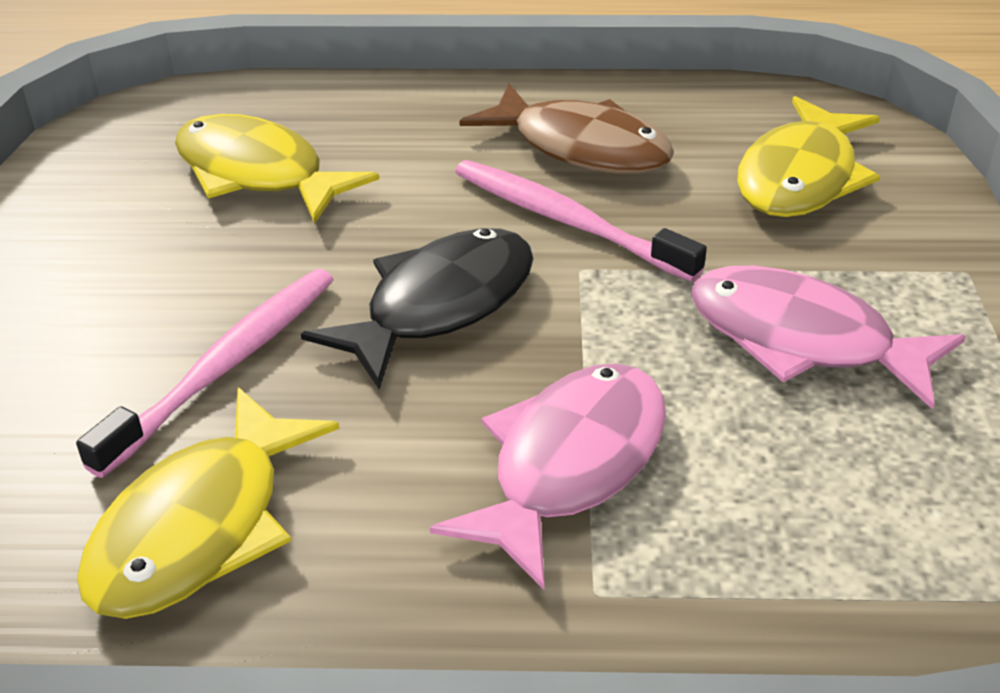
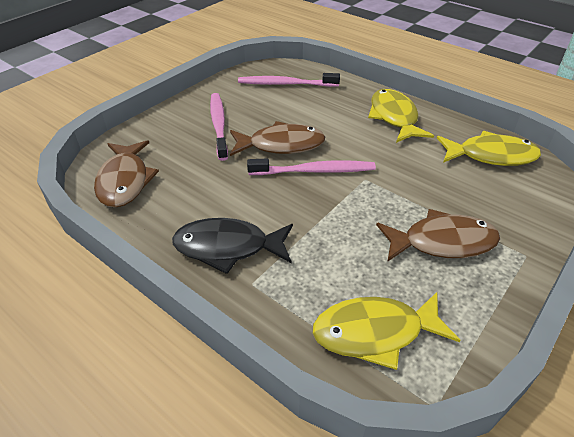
brown fish: 1 -> 3
pink fish: 2 -> 0
pink toothbrush: 2 -> 3

